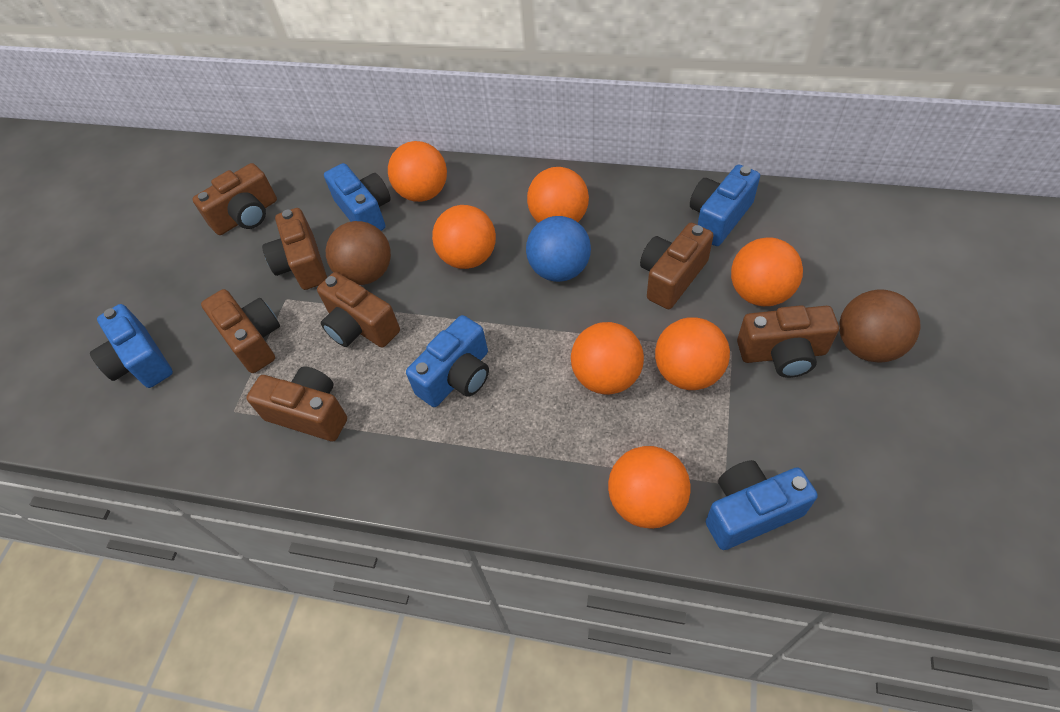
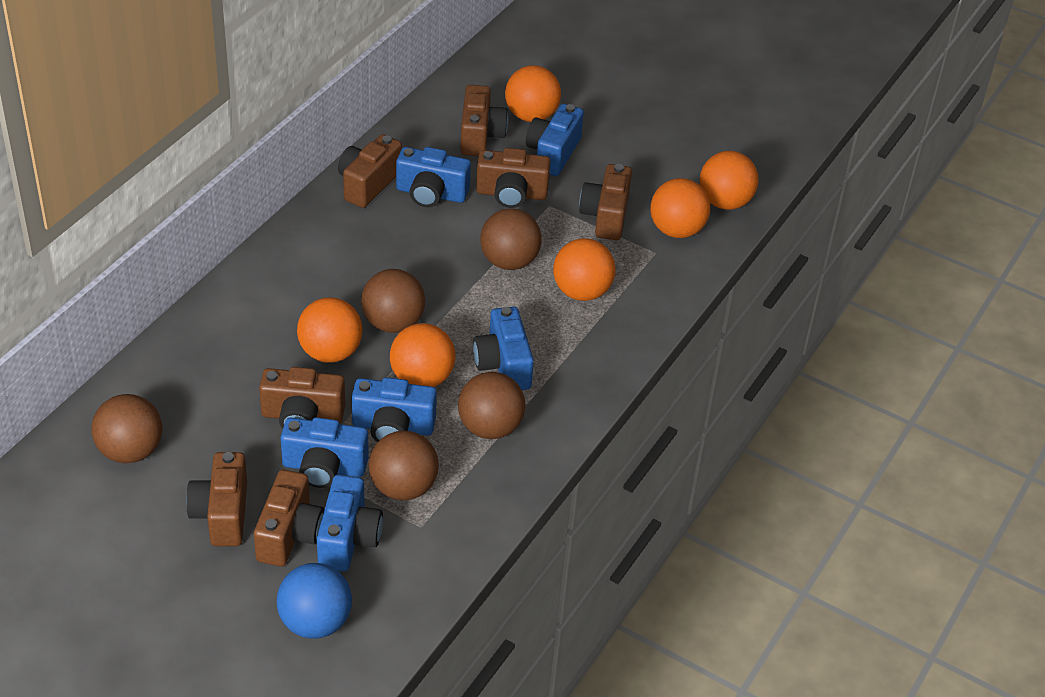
blue camera: 5 -> 6
brown ball: 2 -> 5
orange ball: 7 -> 6

